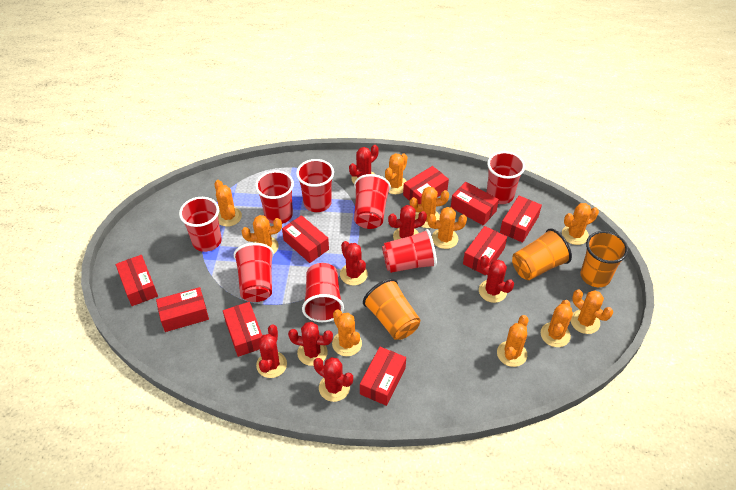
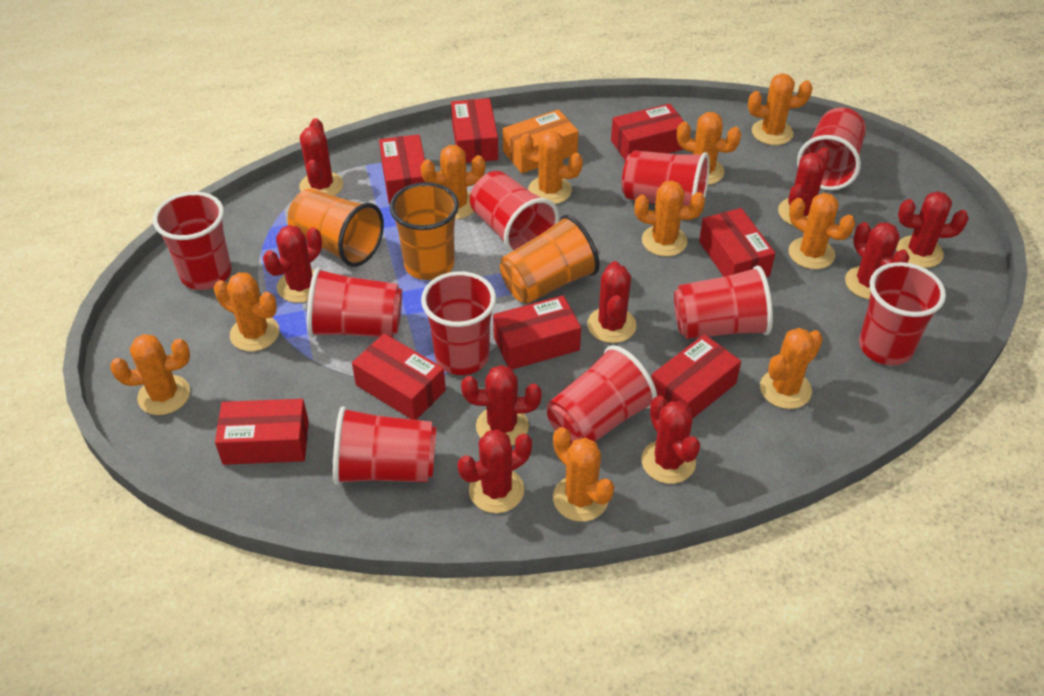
orange box: 0 -> 1
red box: 9 -> 8
red cactus: 7 -> 9
red cup: 8 -> 10

